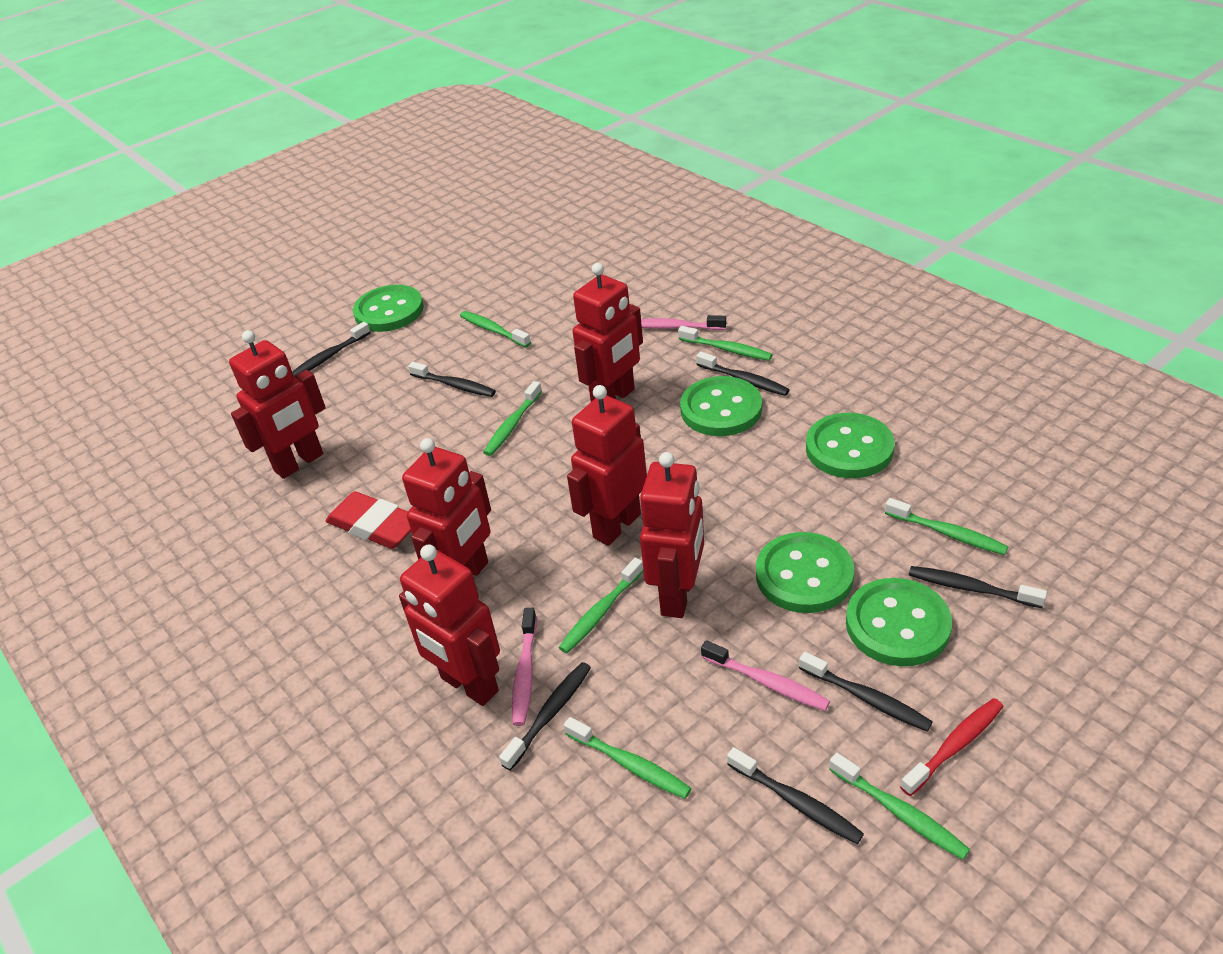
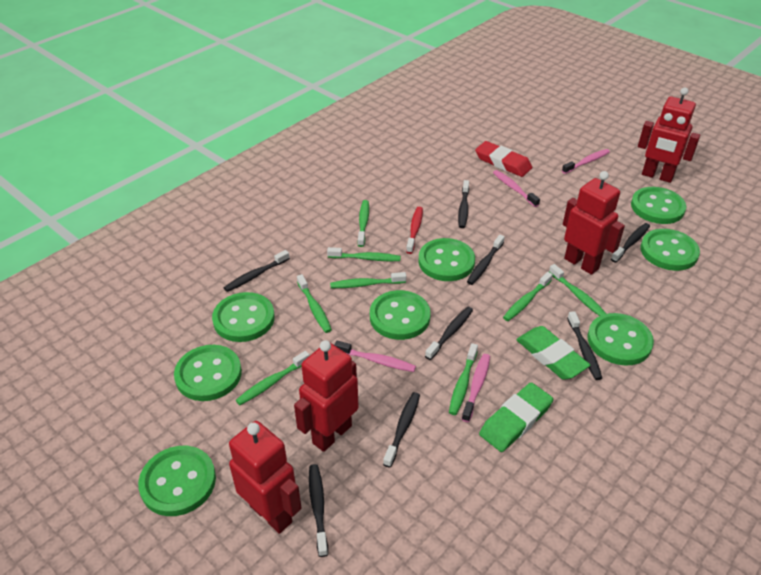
black toothbrush: 7 -> 8
green button: 5 -> 8
green eraser: 0 -> 2
green toothbrush: 7 -> 8
pink toothbrush: 3 -> 4
red robot: 6 -> 4

